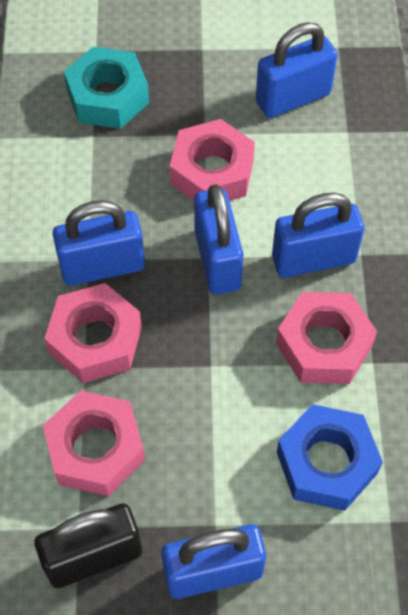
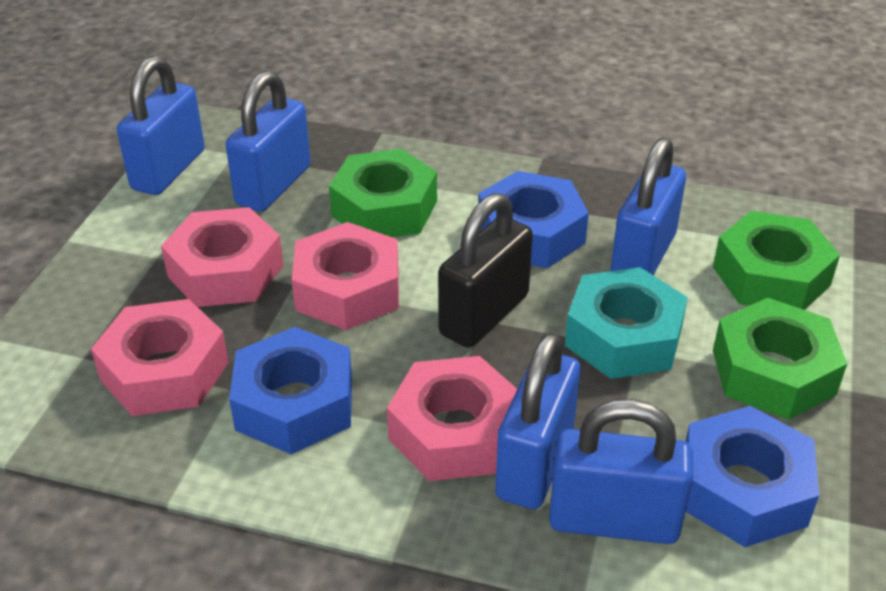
blue nut: 1 -> 3
green nut: 0 -> 3

